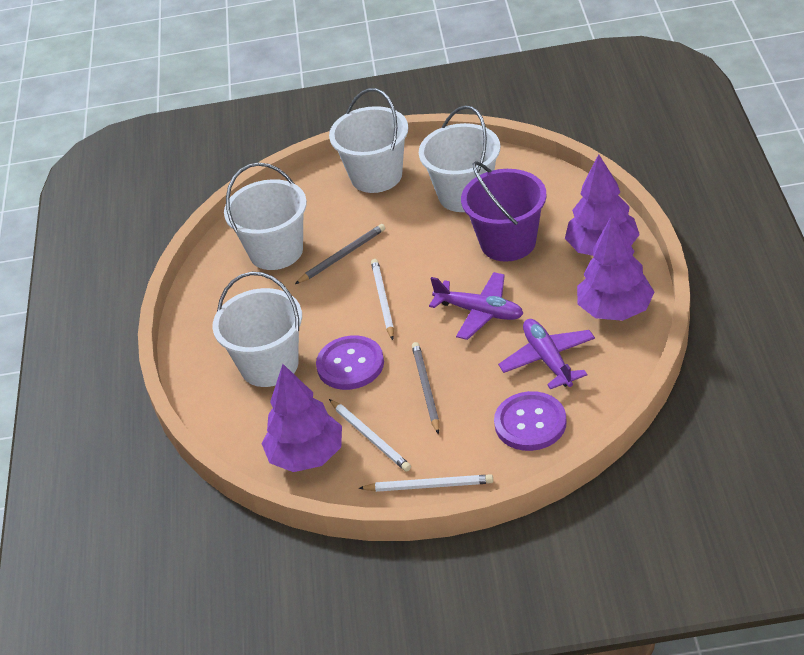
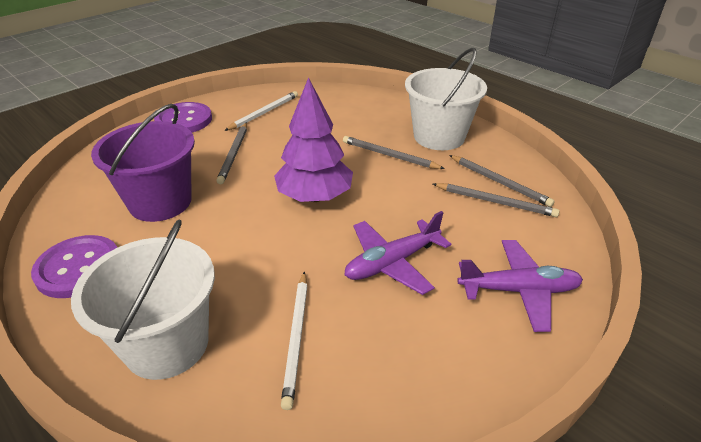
grey pencil: 2 -> 4
purple tree: 3 -> 1
white bucket: 4 -> 2
white pencil: 3 -> 2

